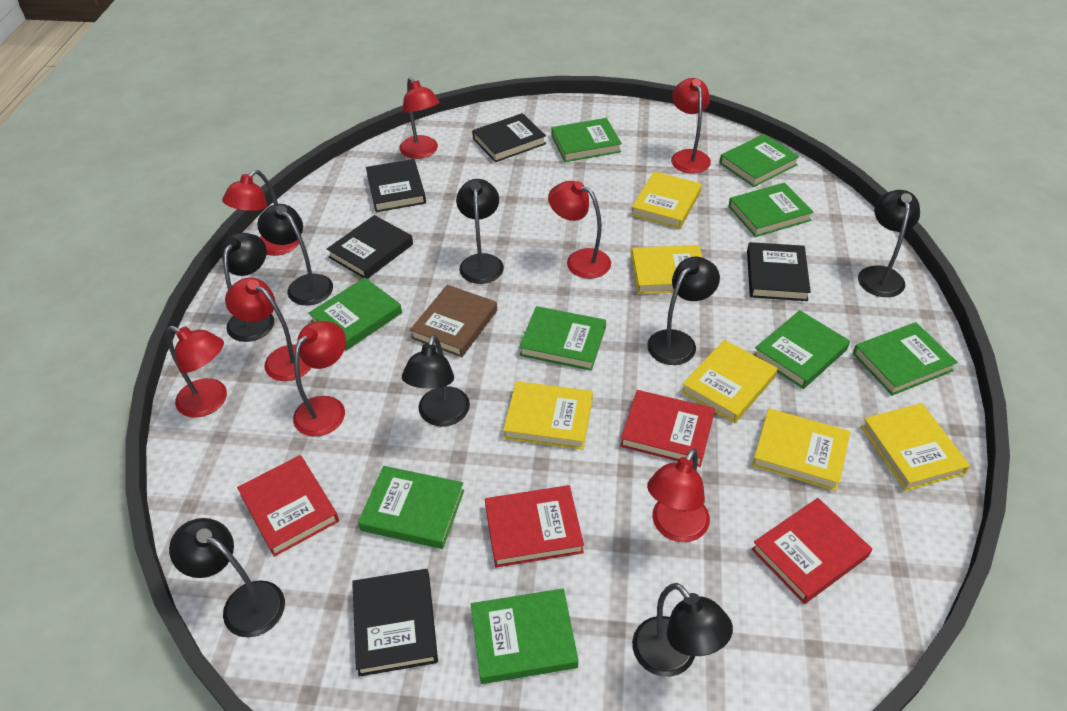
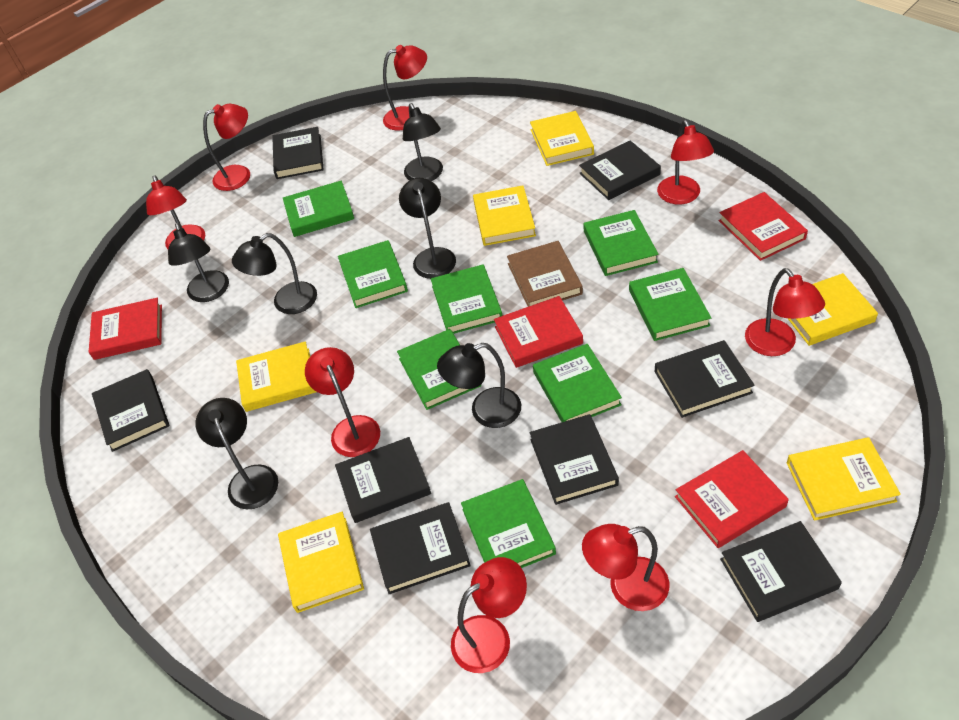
black book: 5 -> 8
black lamp: 8 -> 6
green book: 9 -> 8

